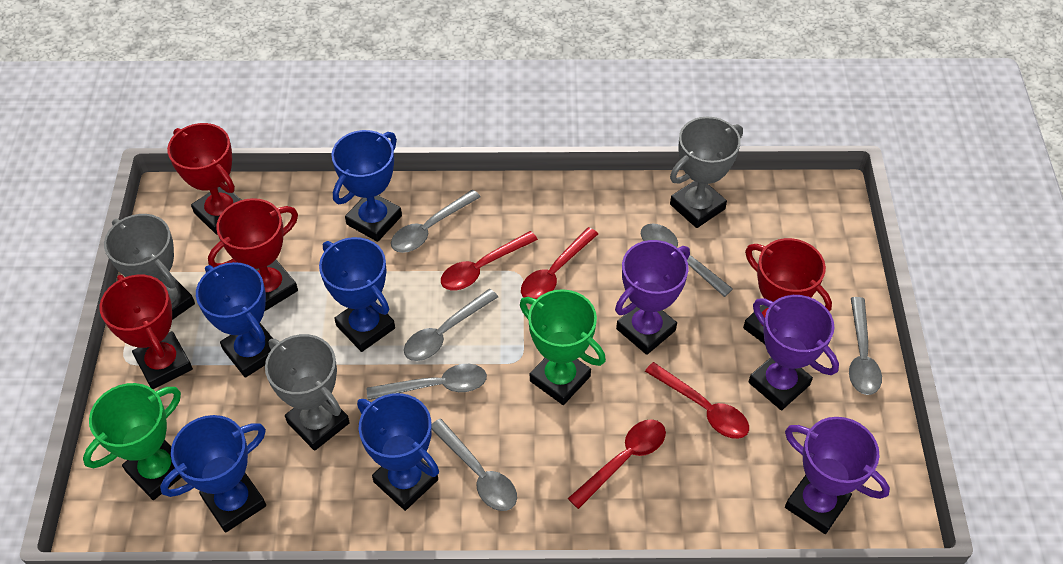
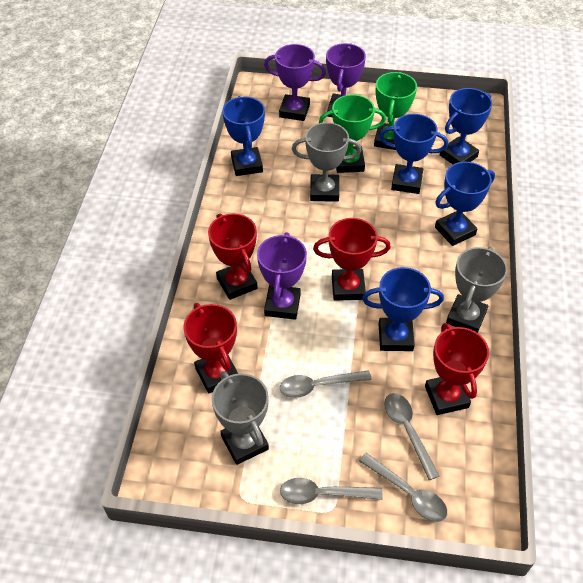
grey spoon: 6 -> 4
red spoon: 4 -> 0

